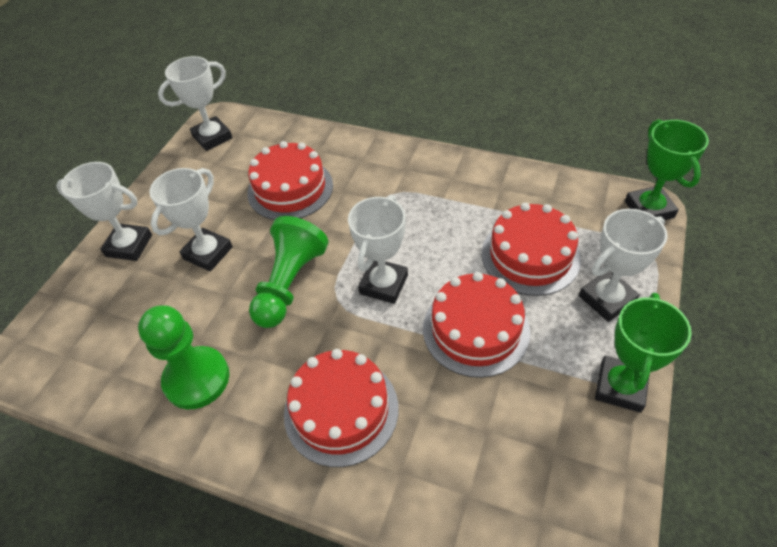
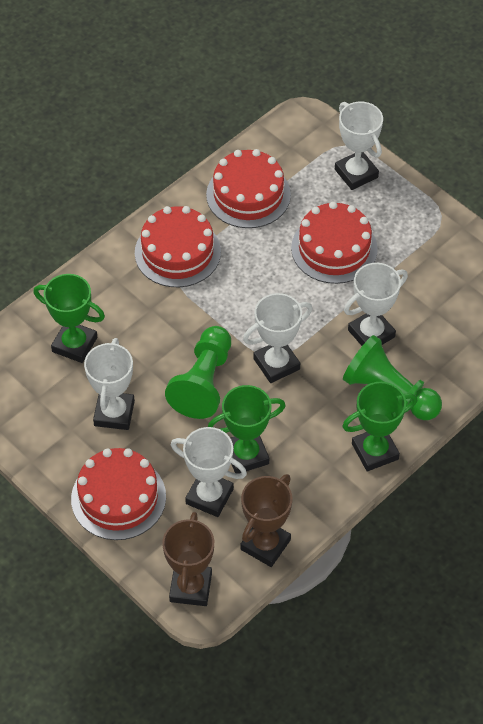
brown trophy: 0 -> 2
green trophy: 2 -> 3

